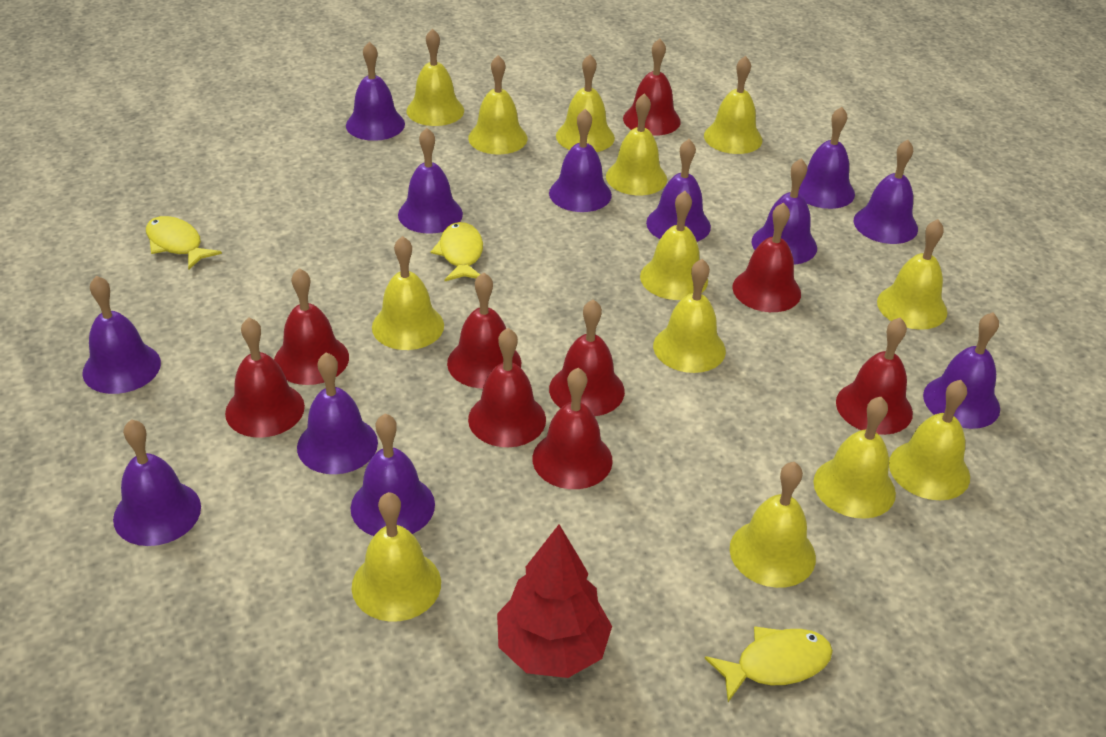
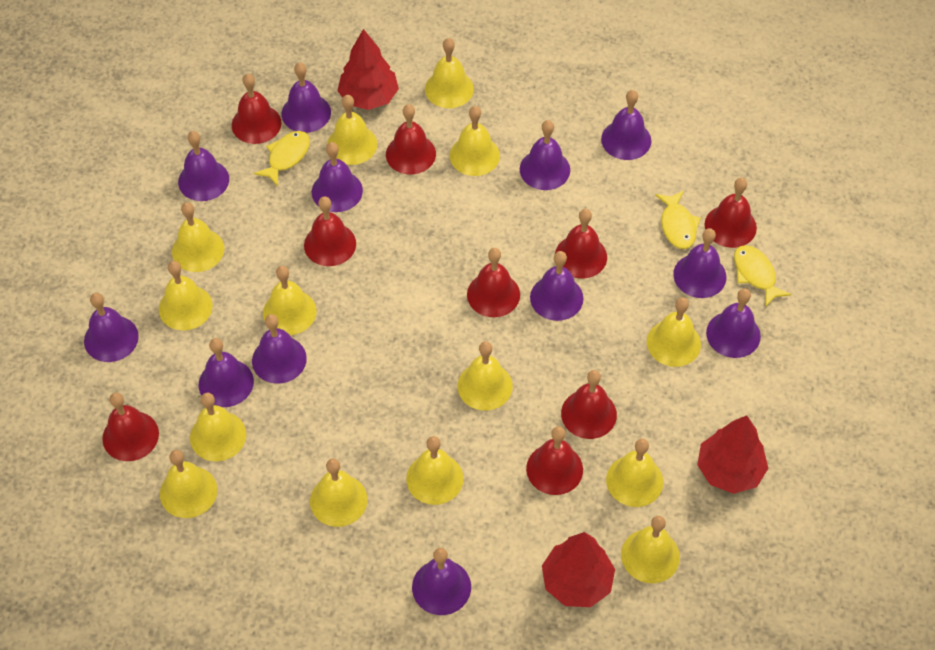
red tree: 1 -> 3
yellow bell: 13 -> 14

